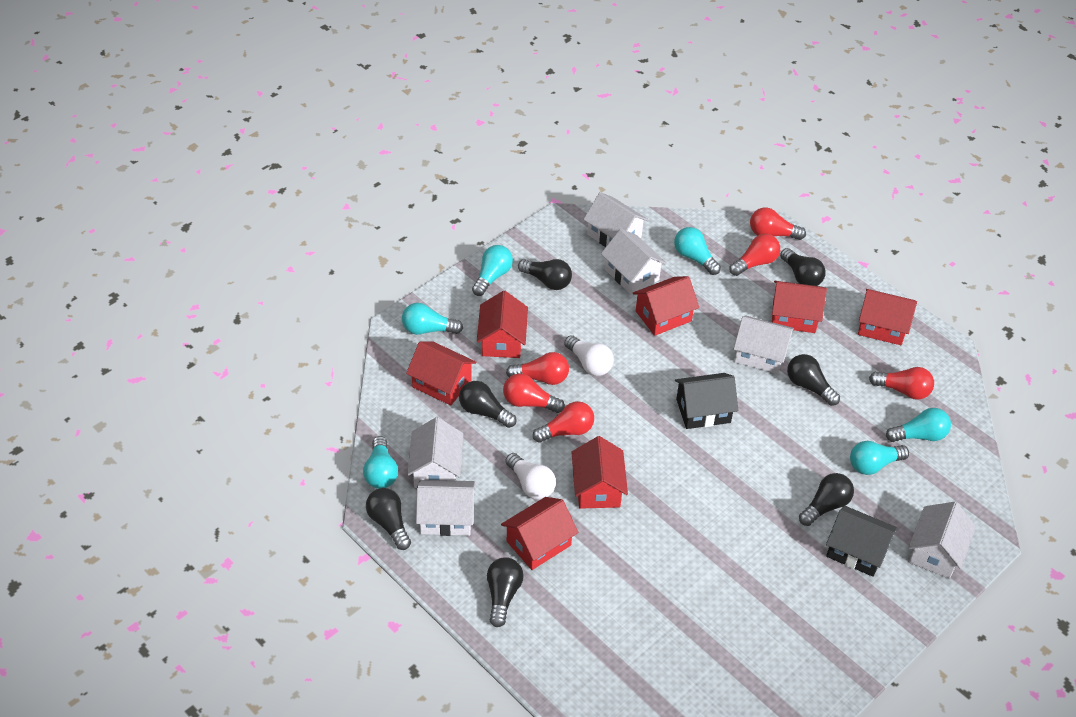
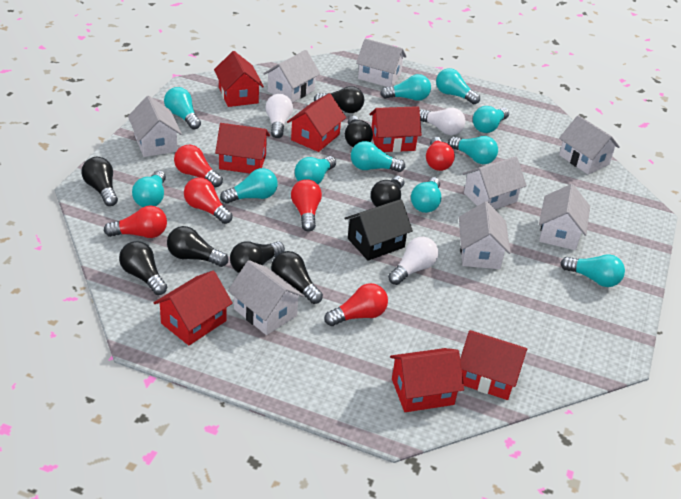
black house: 2 -> 1
black light bulb: 7 -> 8
turquoise light bulb: 6 -> 11
white house: 6 -> 8
white light bulb: 2 -> 3

